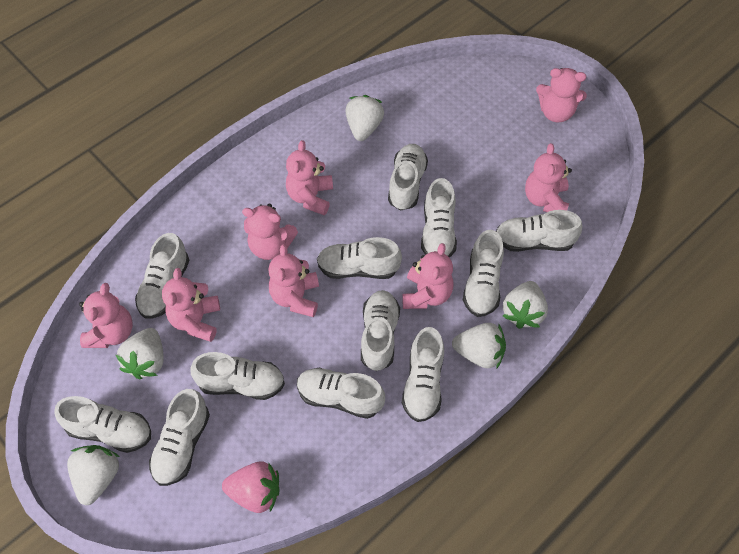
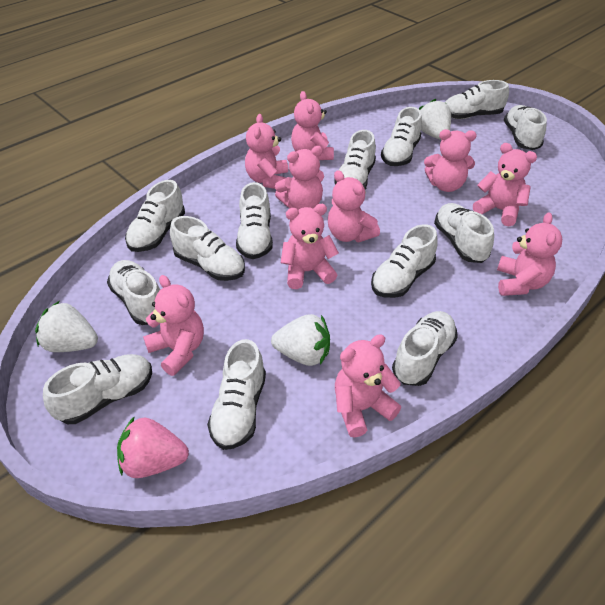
pink teddy bear: 8 -> 10
white shoe: 12 -> 13
white strawberry: 5 -> 3

